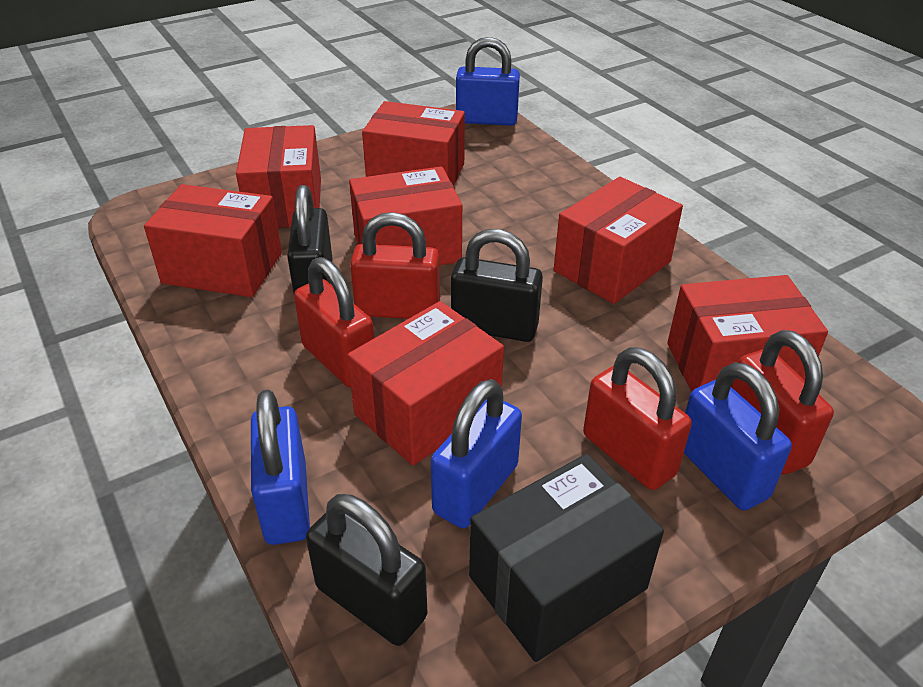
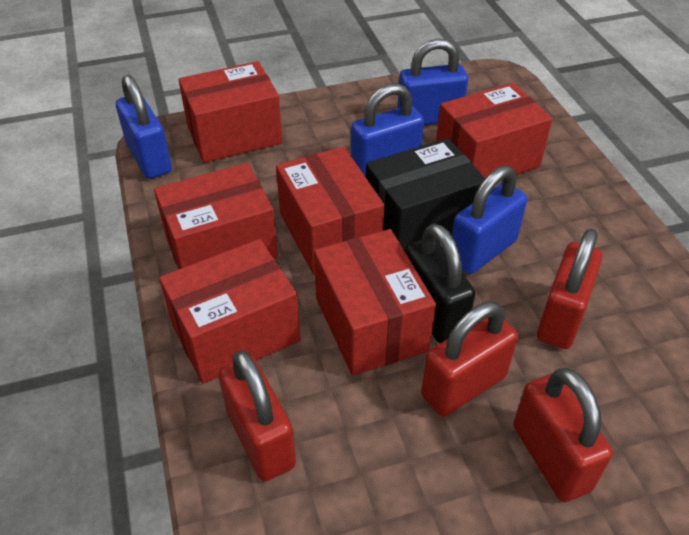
black padlock: 3 -> 1
red box: 7 -> 6

